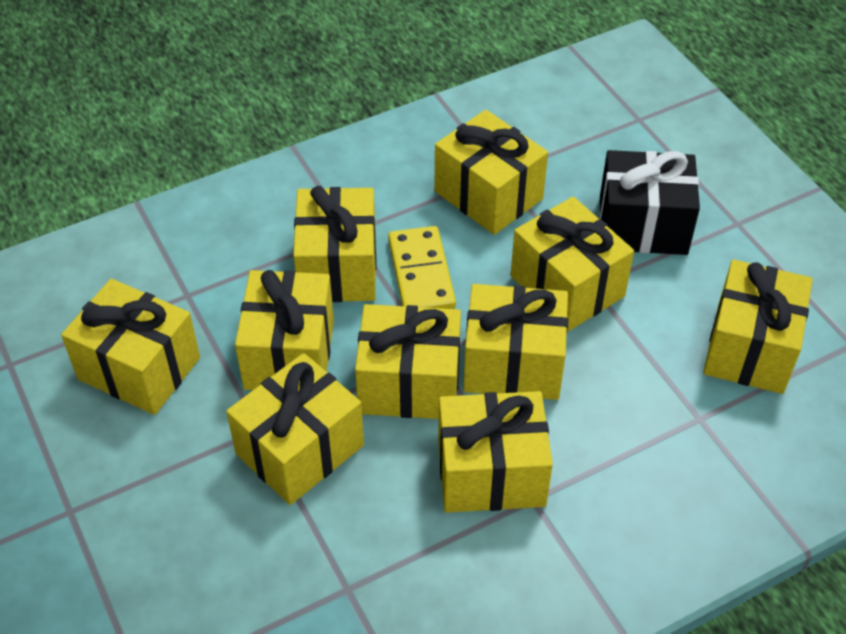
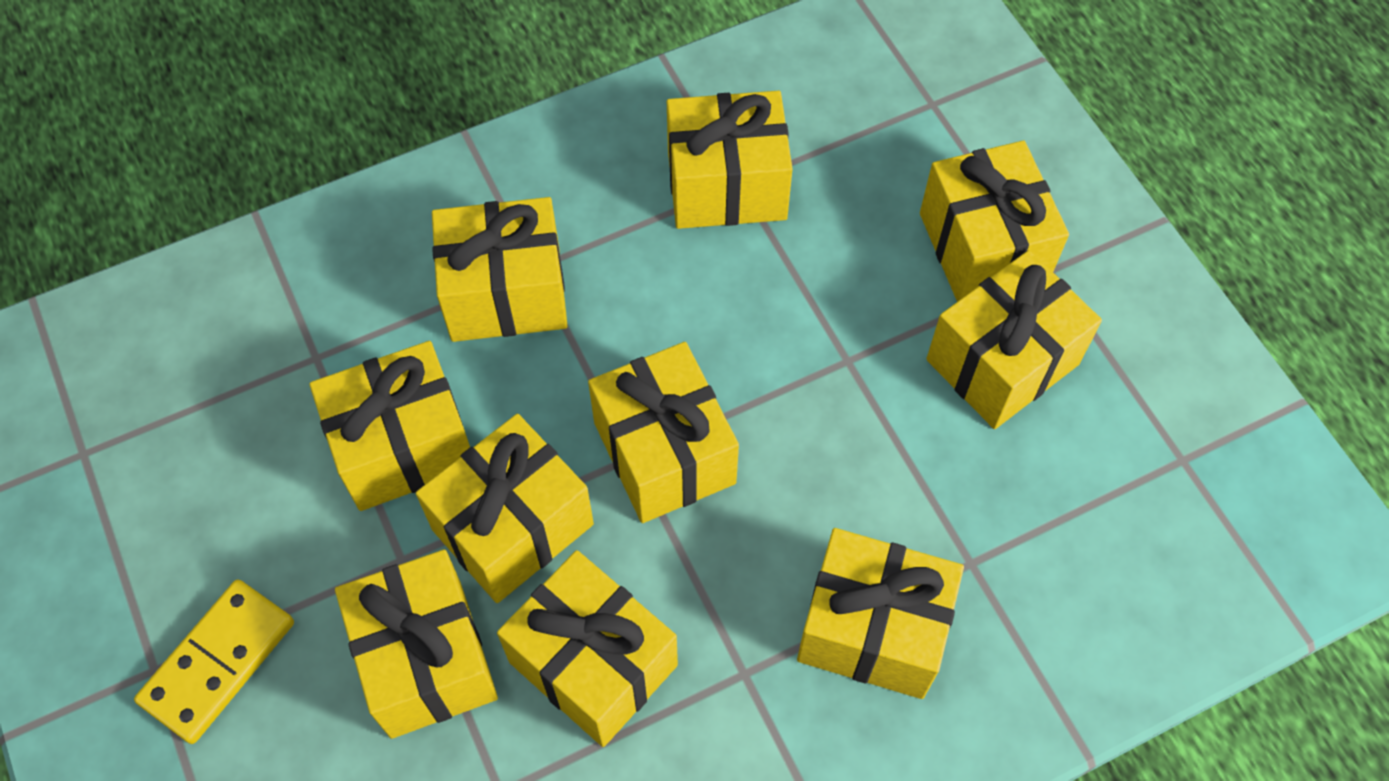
black gift: 1 -> 0

